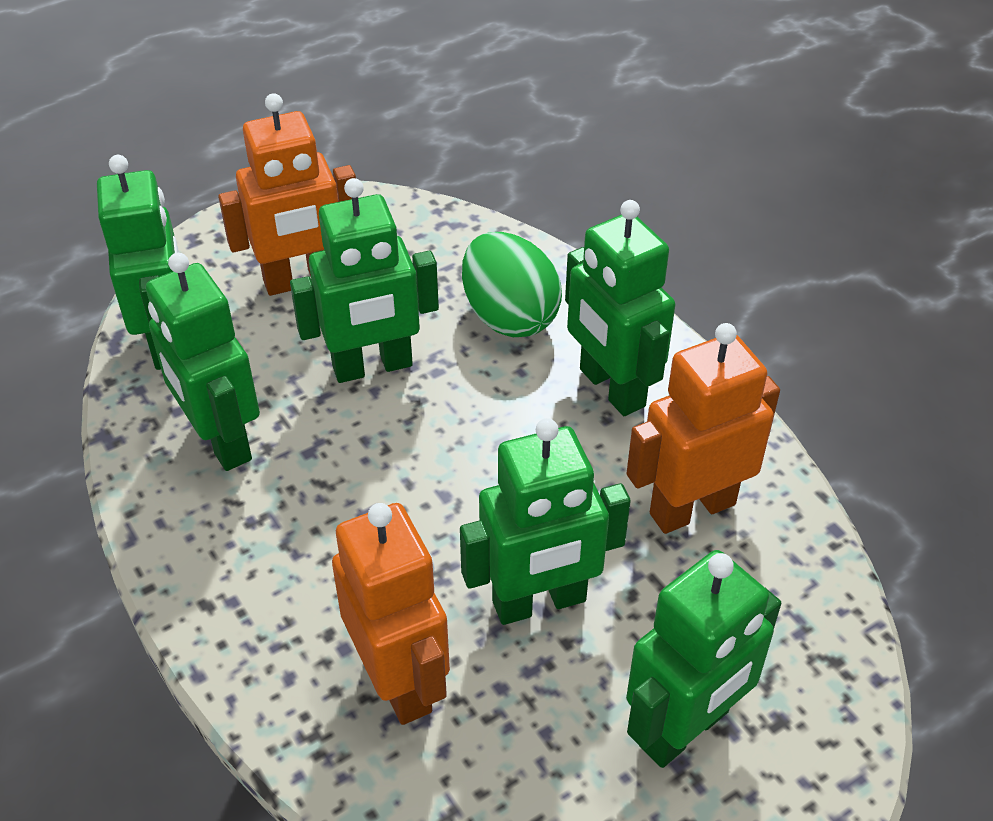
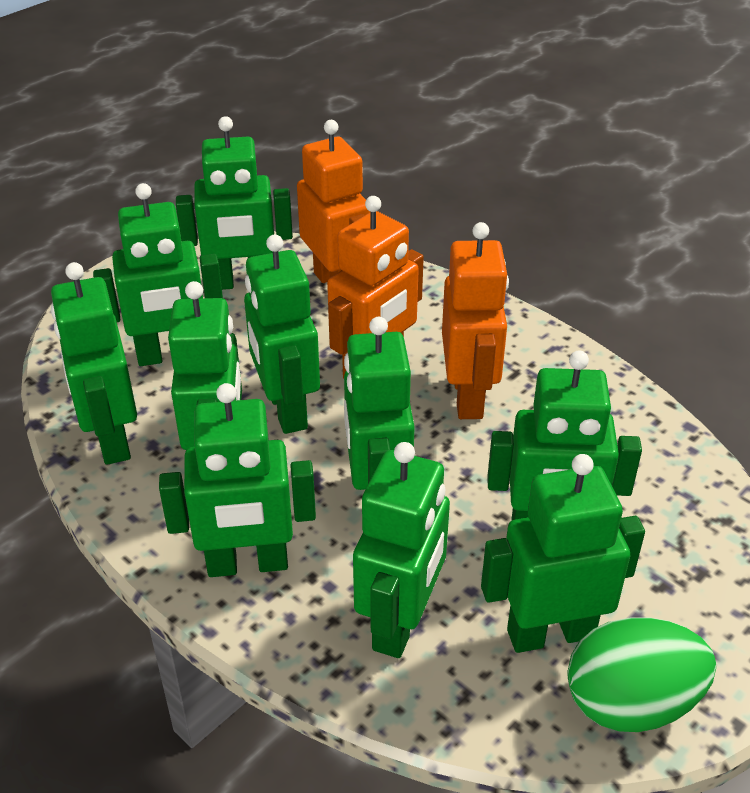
green robot: 6 -> 10

